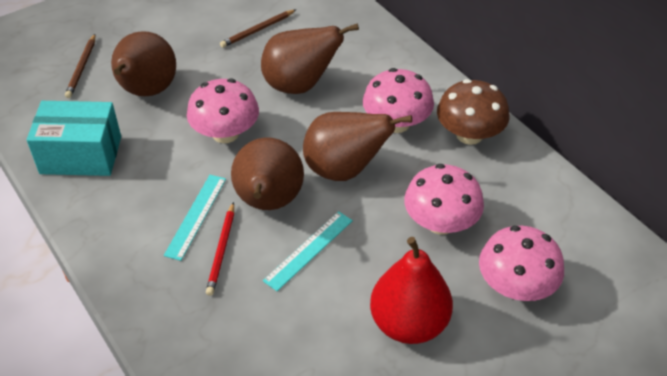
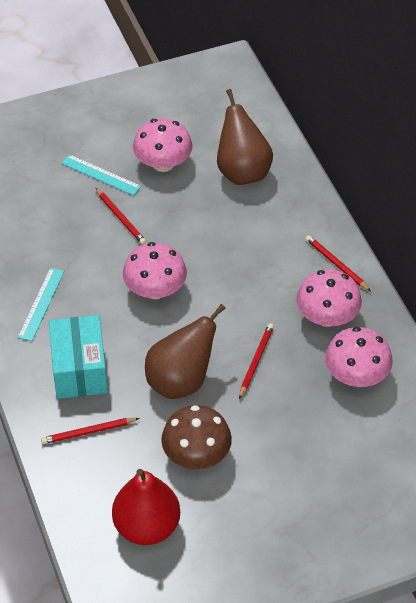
brown pear: 4 -> 2
brown pencil: 2 -> 0
red pencil: 1 -> 4

